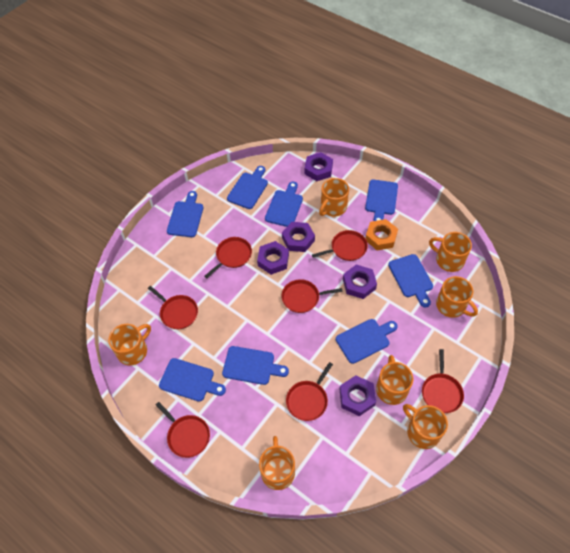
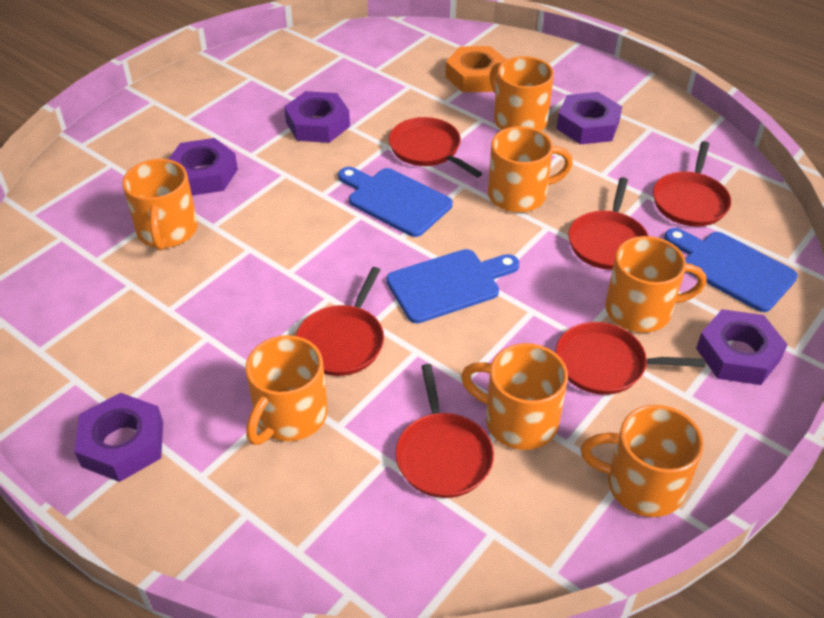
blue cutting board: 8 -> 3
red pan: 7 -> 6

